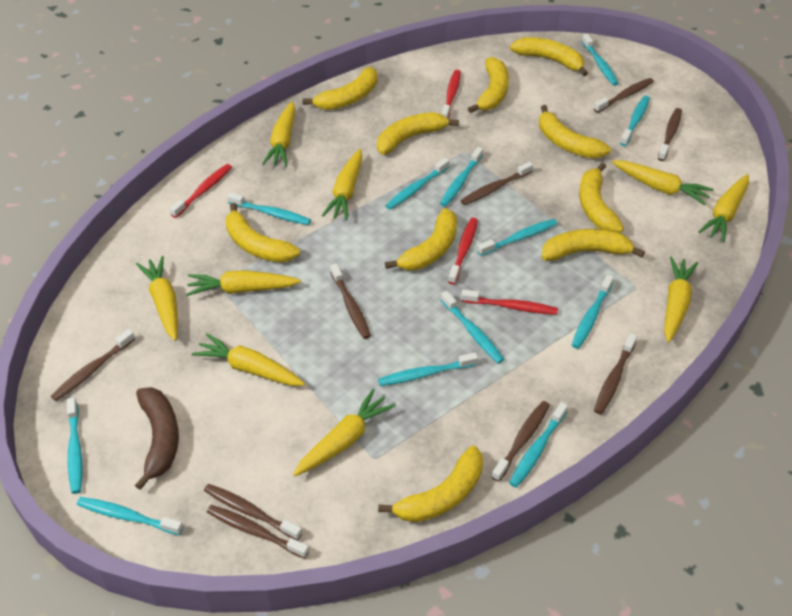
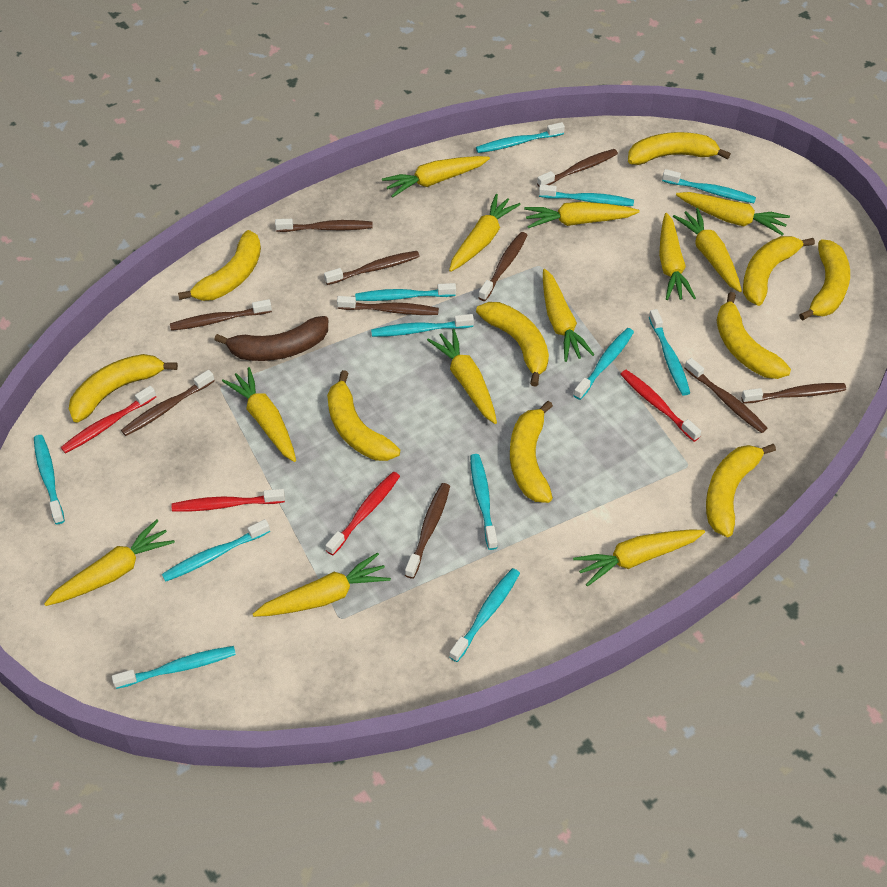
brown toothbrush: 9 -> 10
yellow carrot: 9 -> 12

